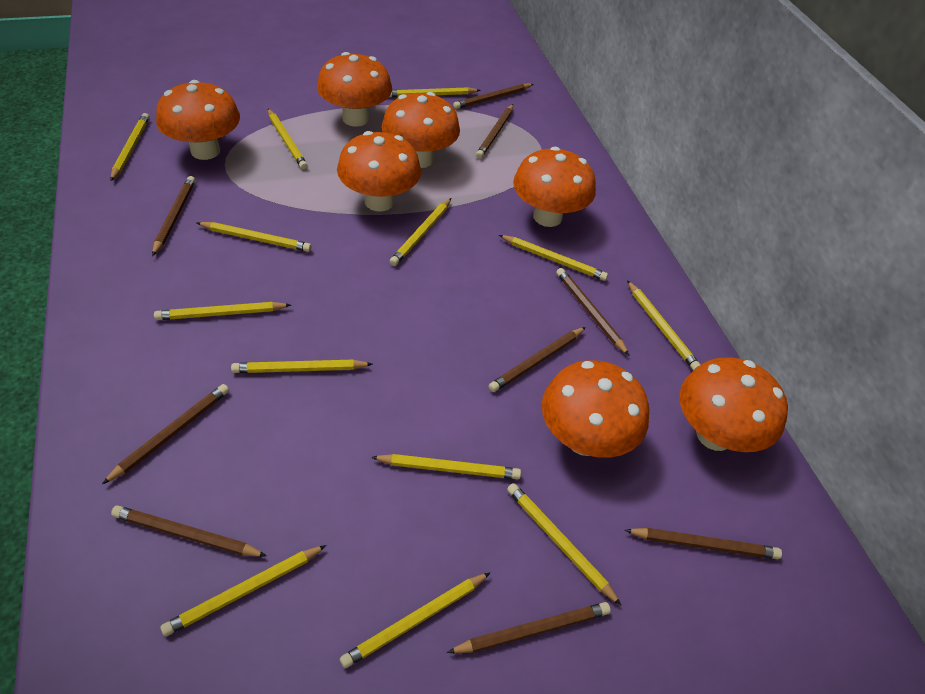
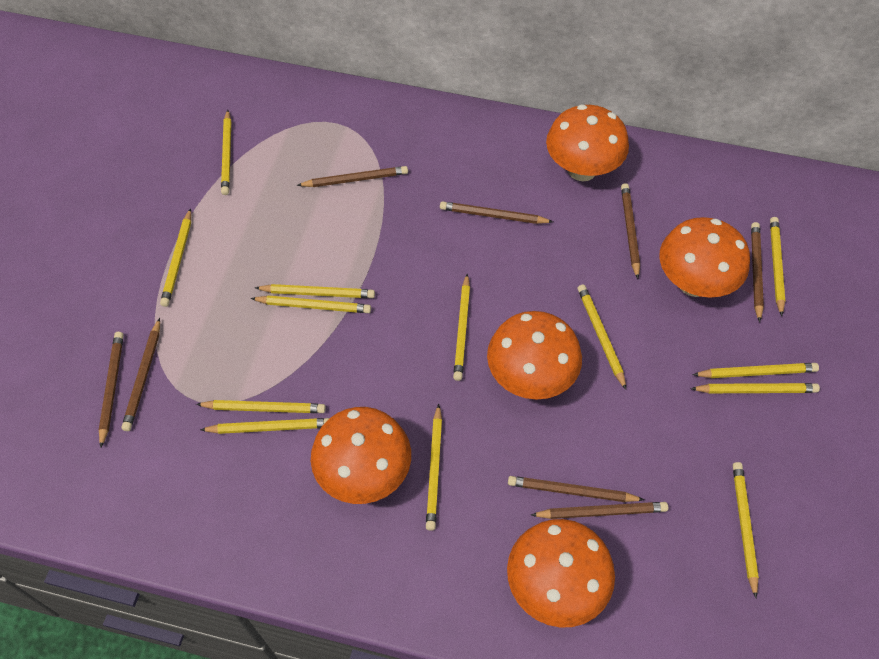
brown pencil: 9 -> 8
orange mushroom: 7 -> 5

